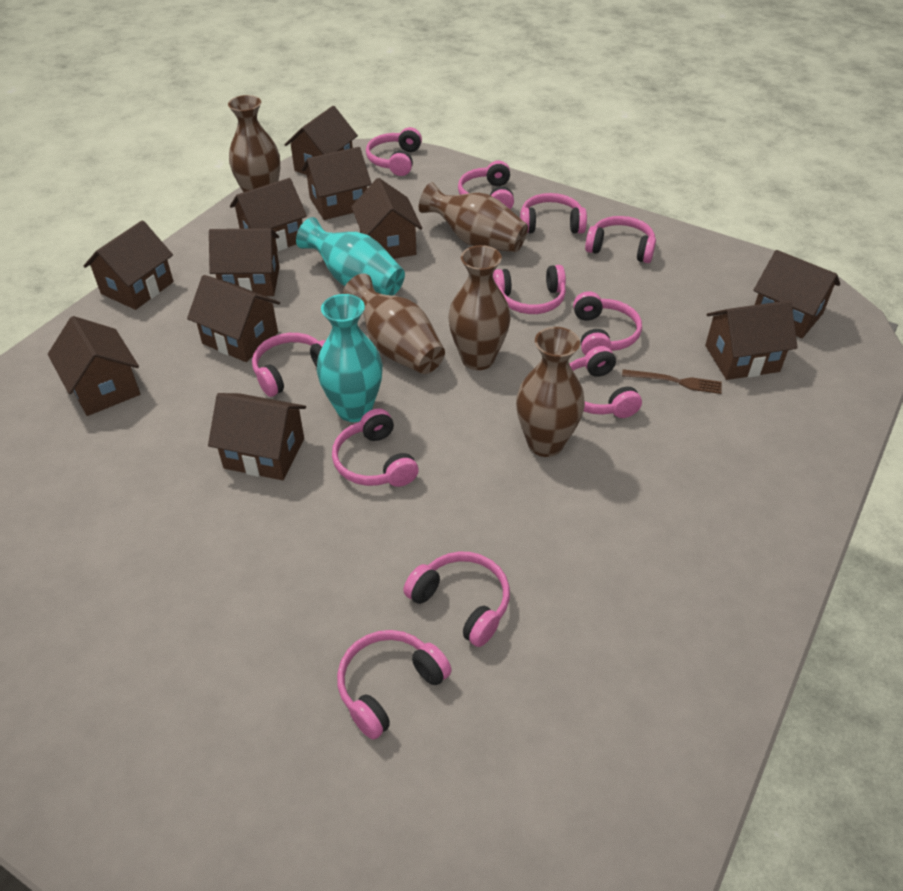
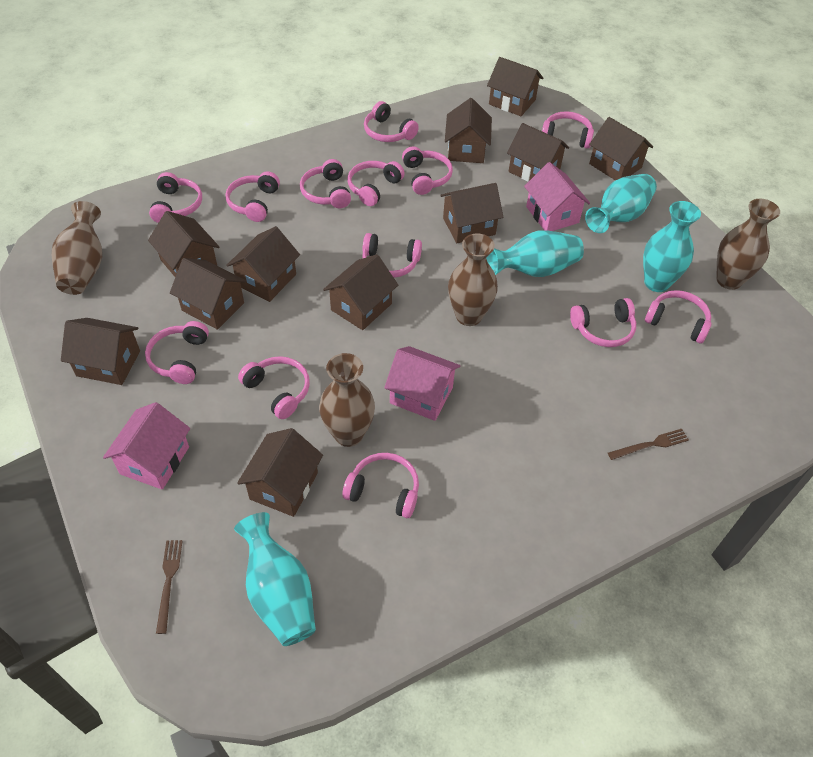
brown fork: 1 -> 2
brown vase: 5 -> 4
pink headphones: 11 -> 13
pink house: 0 -> 3
turquoise vase: 2 -> 4

